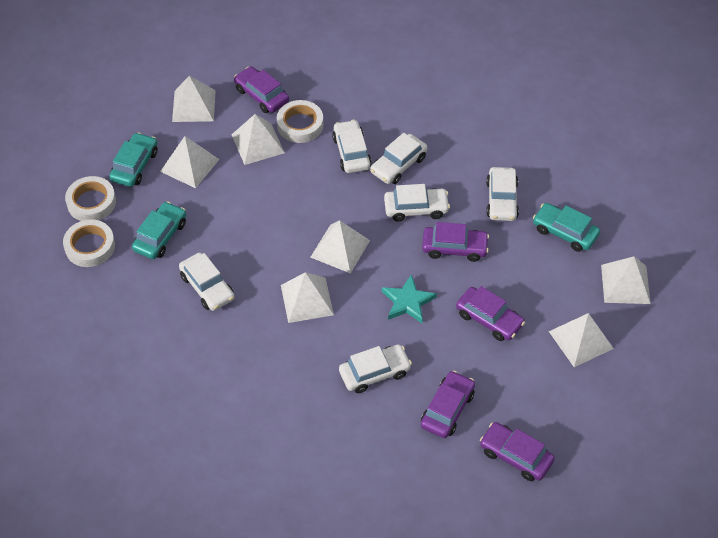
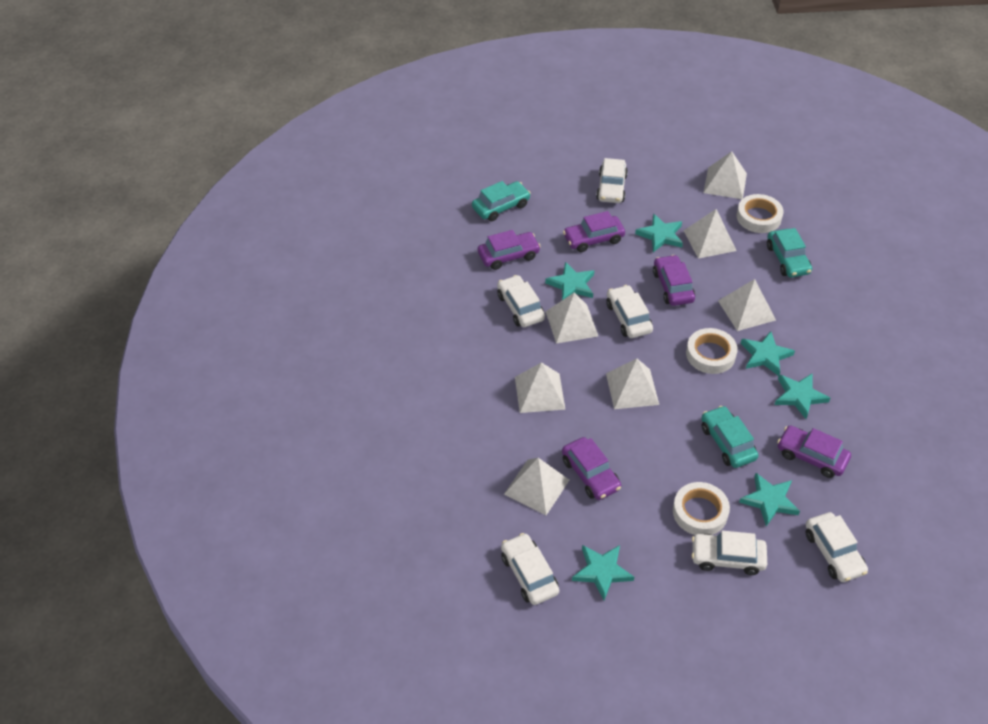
turquoise star: 1 -> 6

